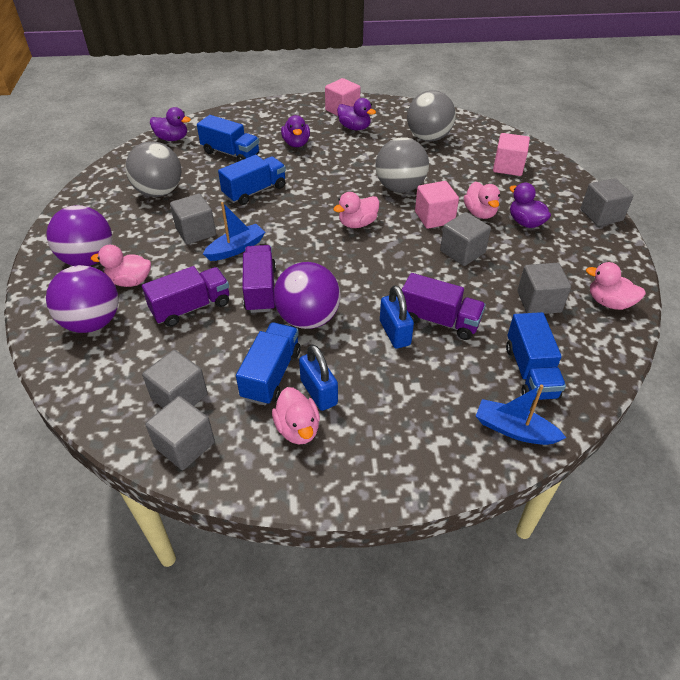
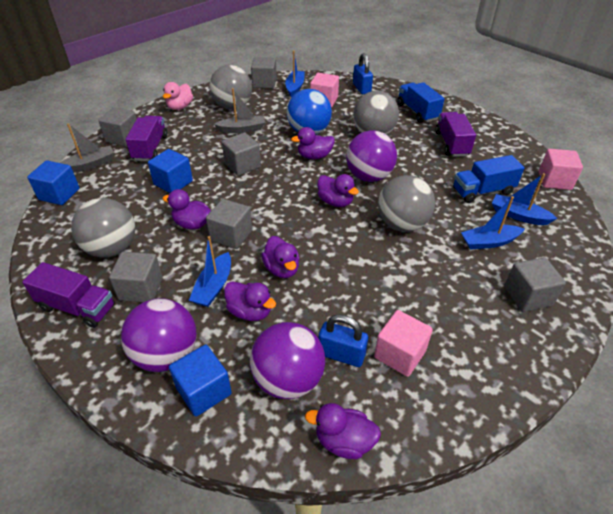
blue ball: 0 -> 1
blue boat: 2 -> 4
blue cube: 0 -> 3
blue truck: 4 -> 2
grey ball: 3 -> 4
grey boat: 0 -> 2
pink duck: 5 -> 1
purple duck: 4 -> 6

